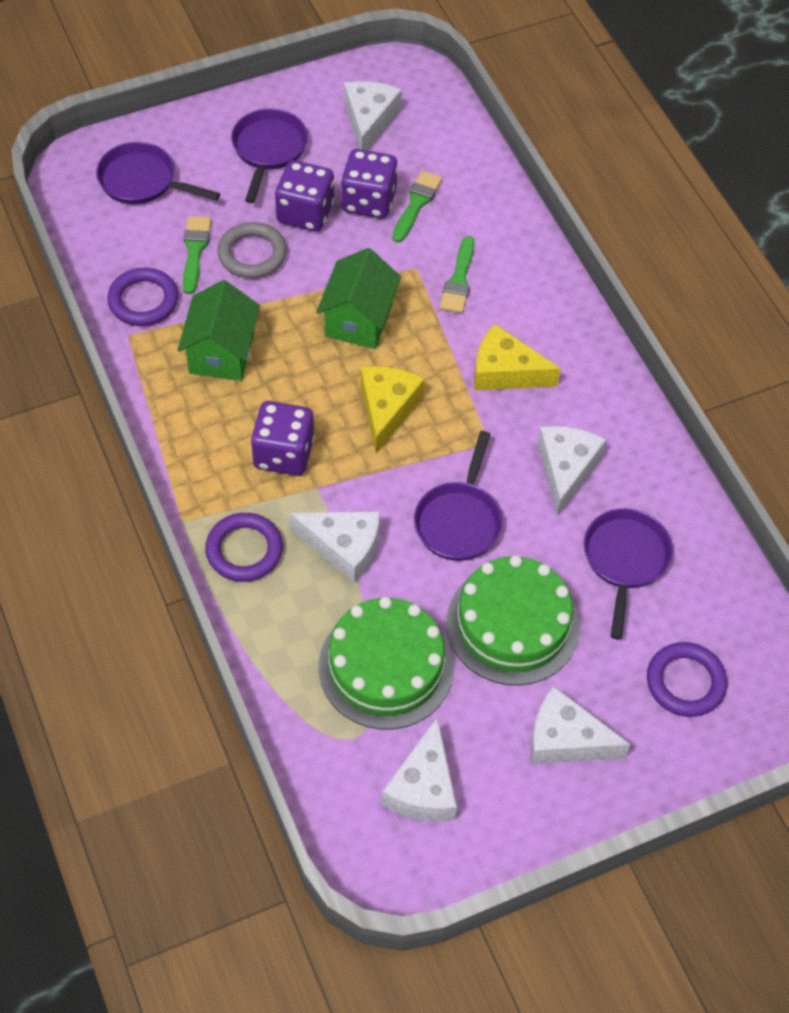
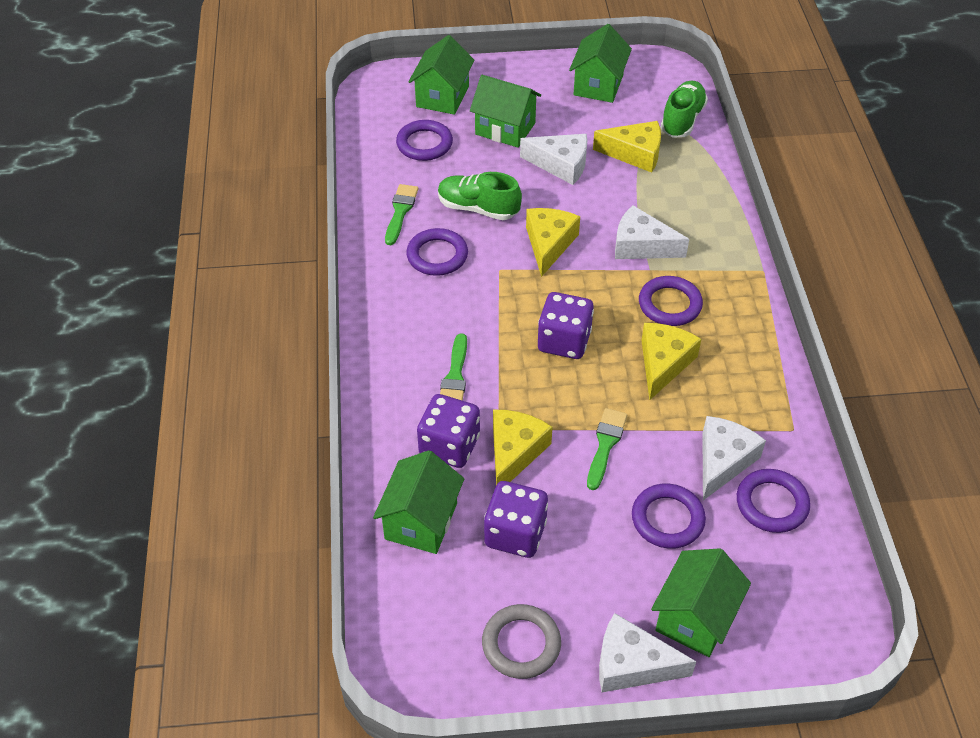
green cake: 2 -> 0
green house: 2 -> 5
green shoe: 0 -> 2
purple pan: 4 -> 0
purple ring: 3 -> 5
white cheese: 5 -> 4
yellow cheese: 2 -> 4

